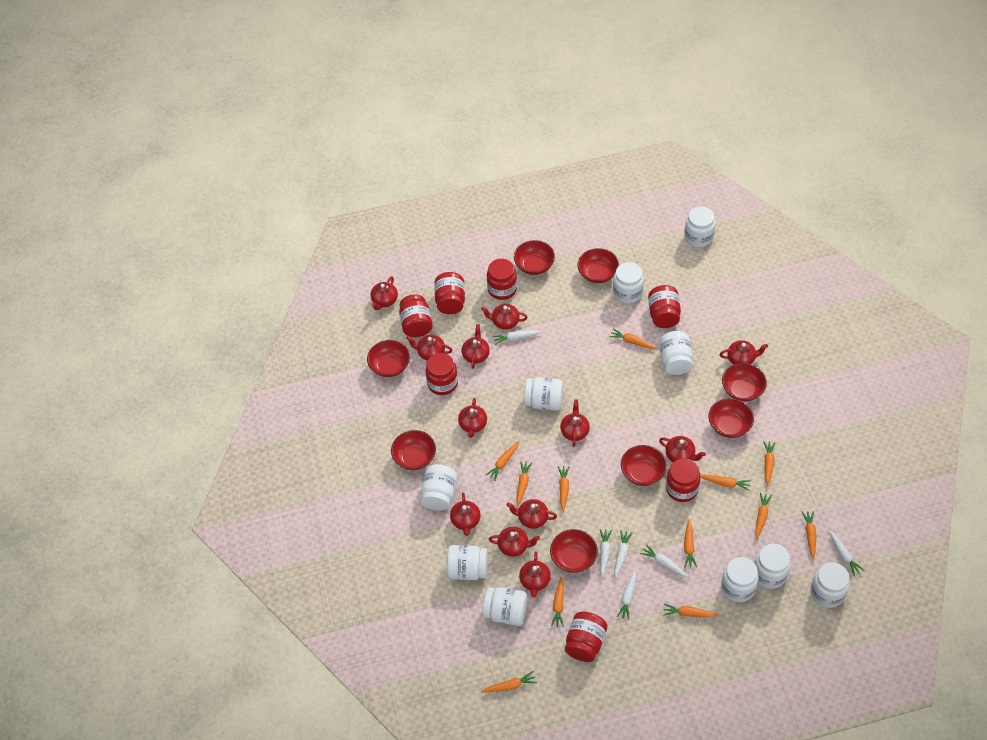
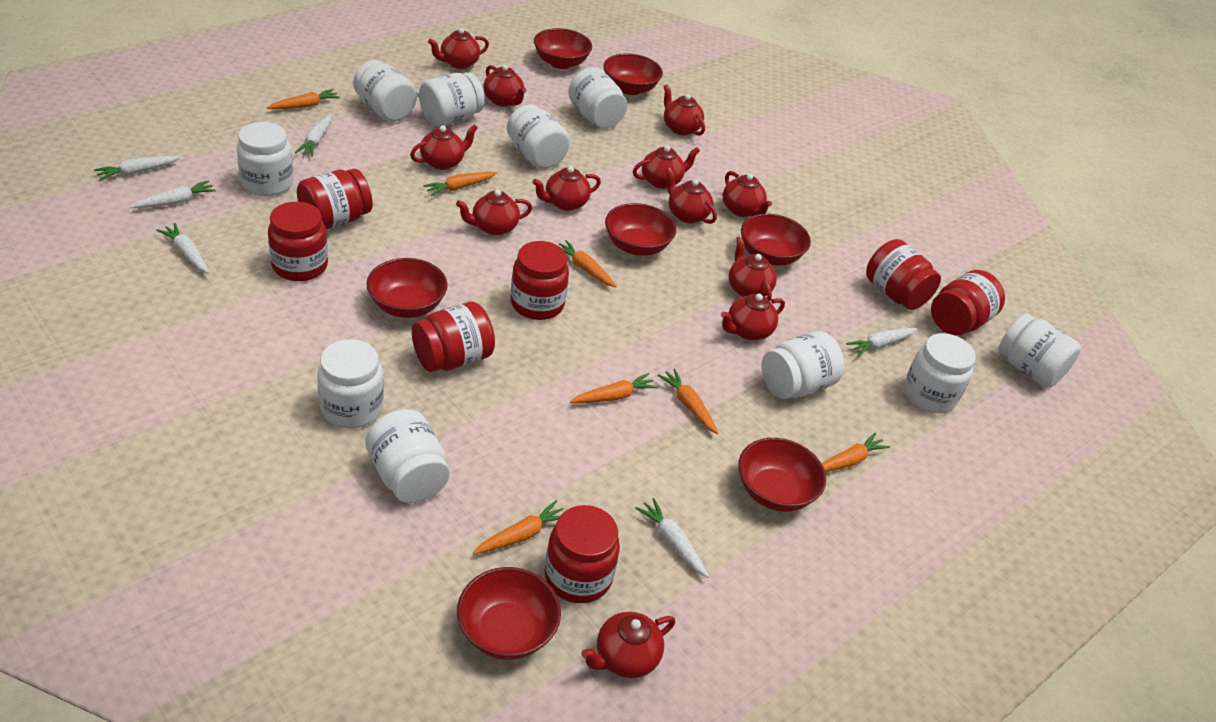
orange carrot: 12 -> 7
red bowl: 8 -> 7

